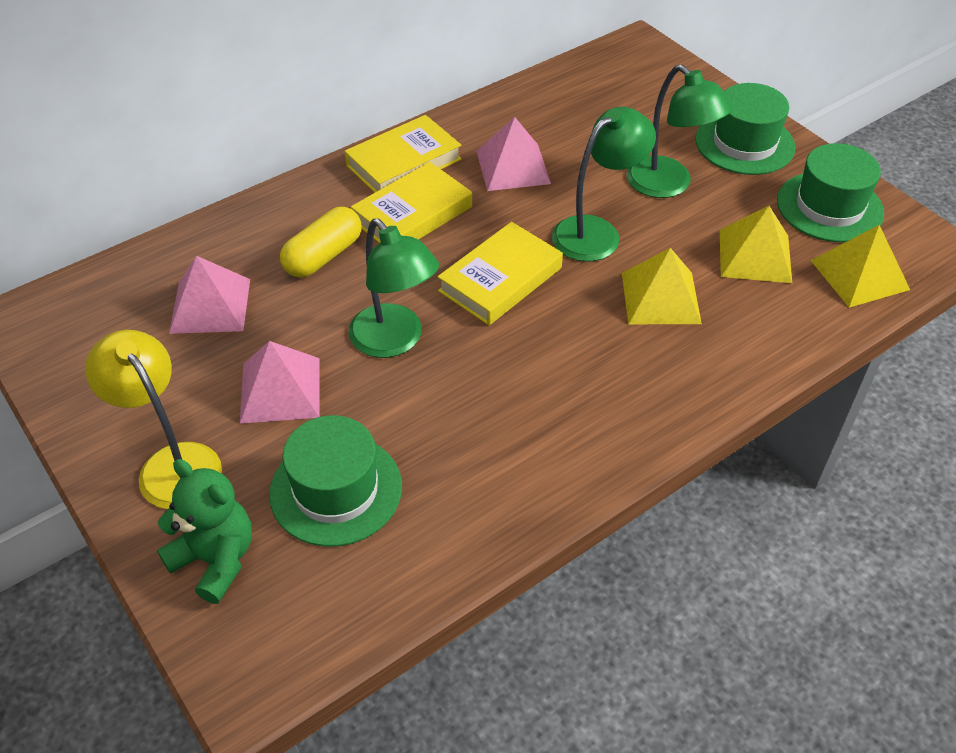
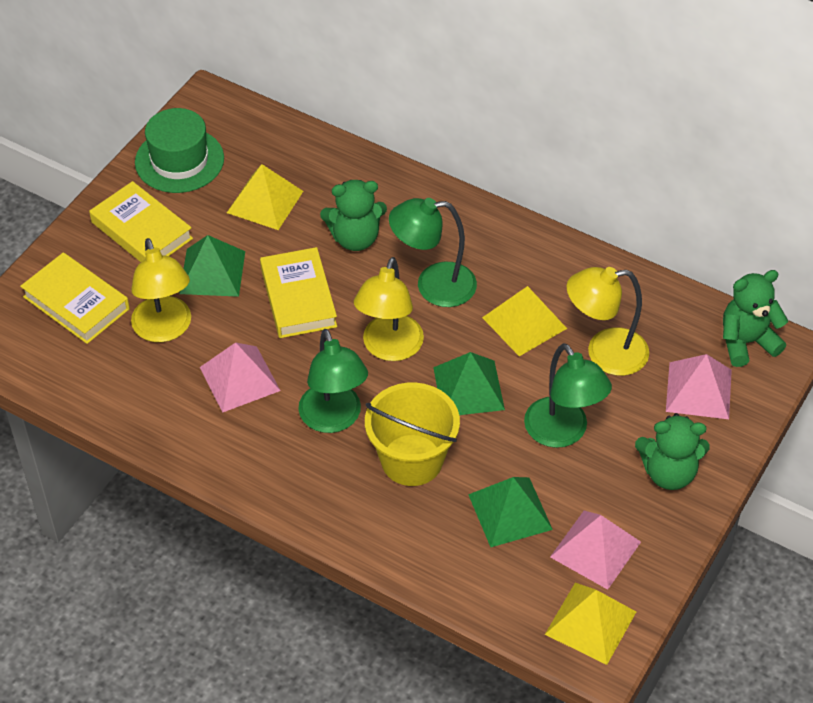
green hat: 3 -> 1
green pyramid: 0 -> 3
green teddy bear: 1 -> 3
yellow bucket: 0 -> 1
yellow capsule: 1 -> 0
yellow lamp: 1 -> 3

